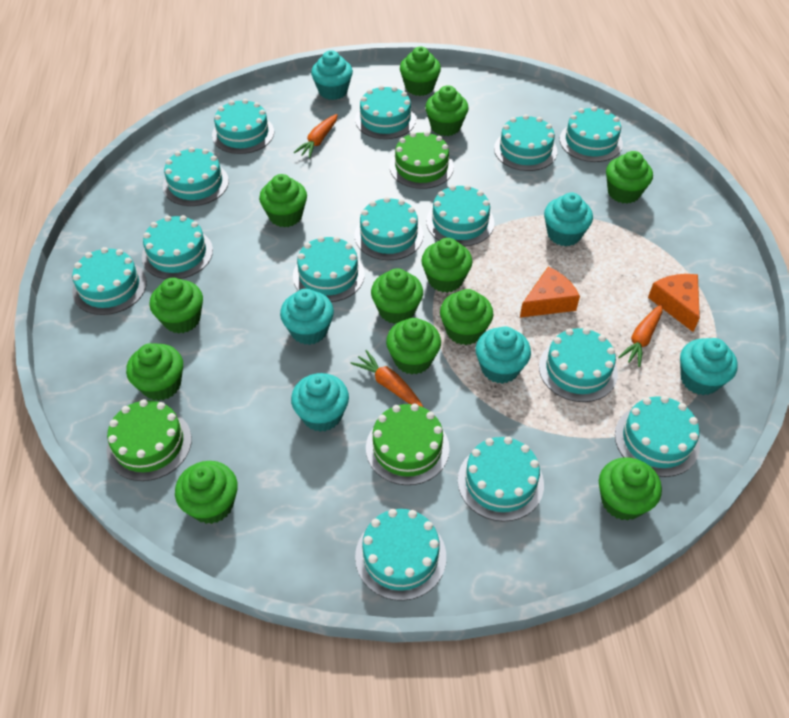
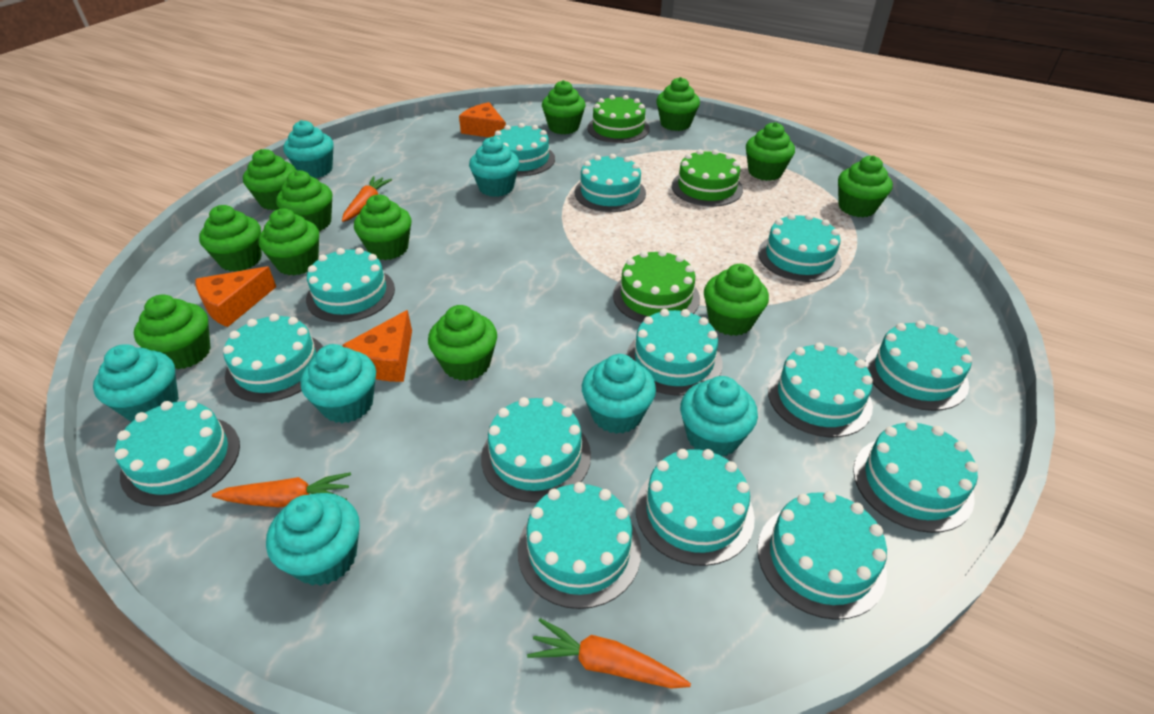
orange cheese: 2 -> 3
turquoise cupcake: 6 -> 7

